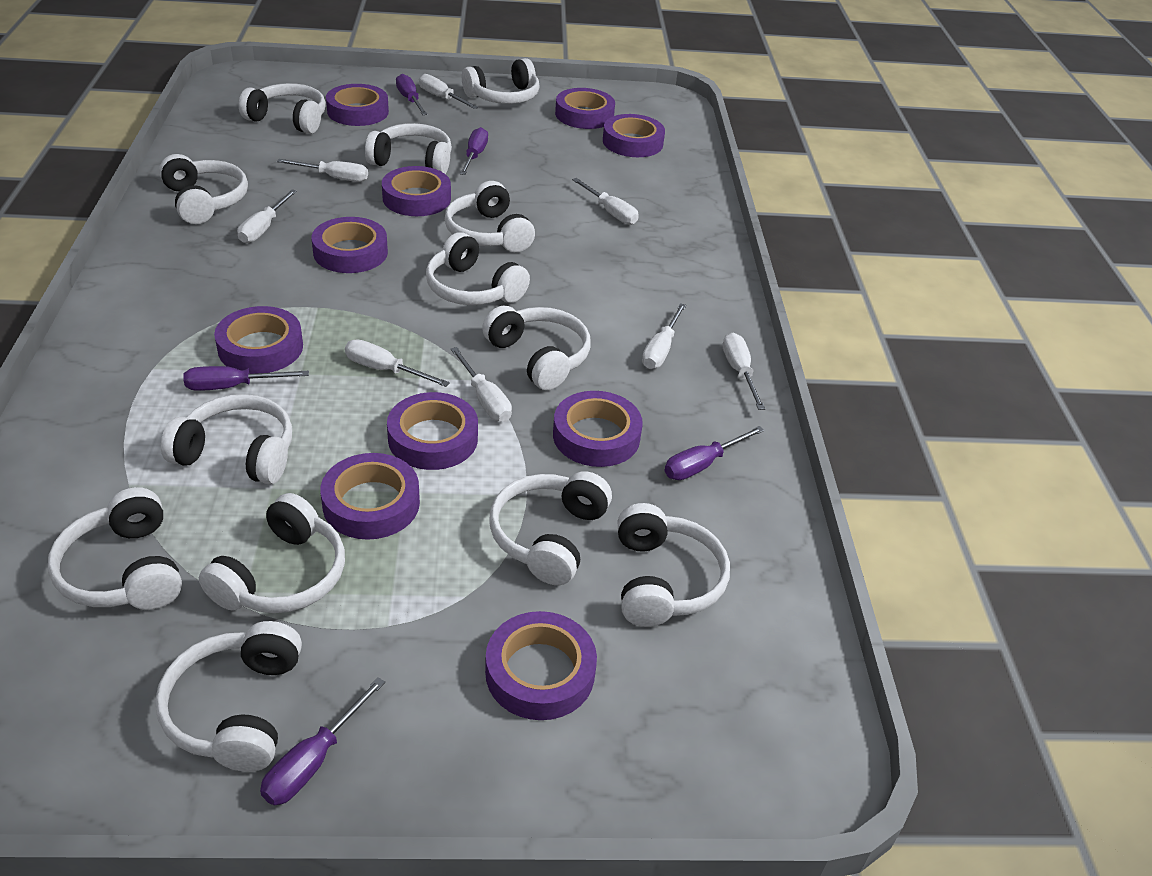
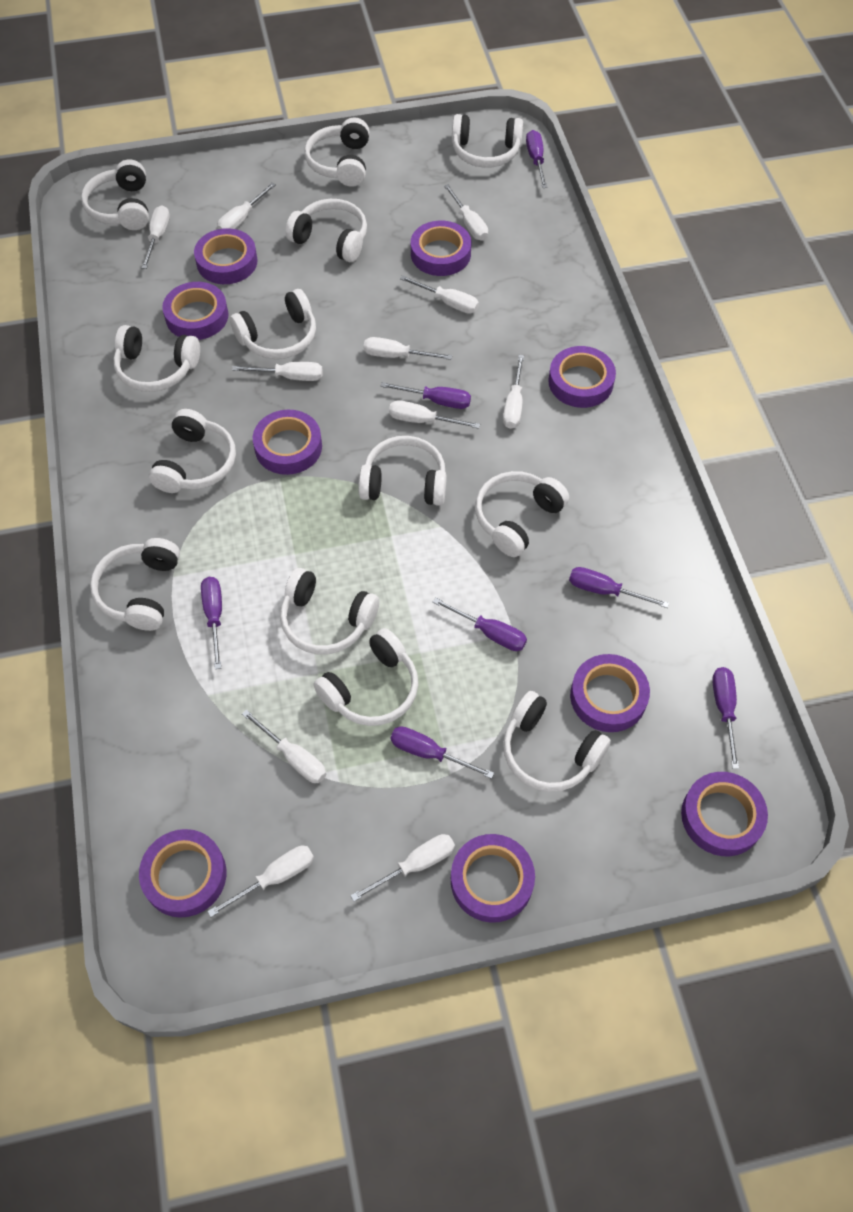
purple screwdriver: 5 -> 7
purple tape: 10 -> 9
white screwdriver: 8 -> 11

